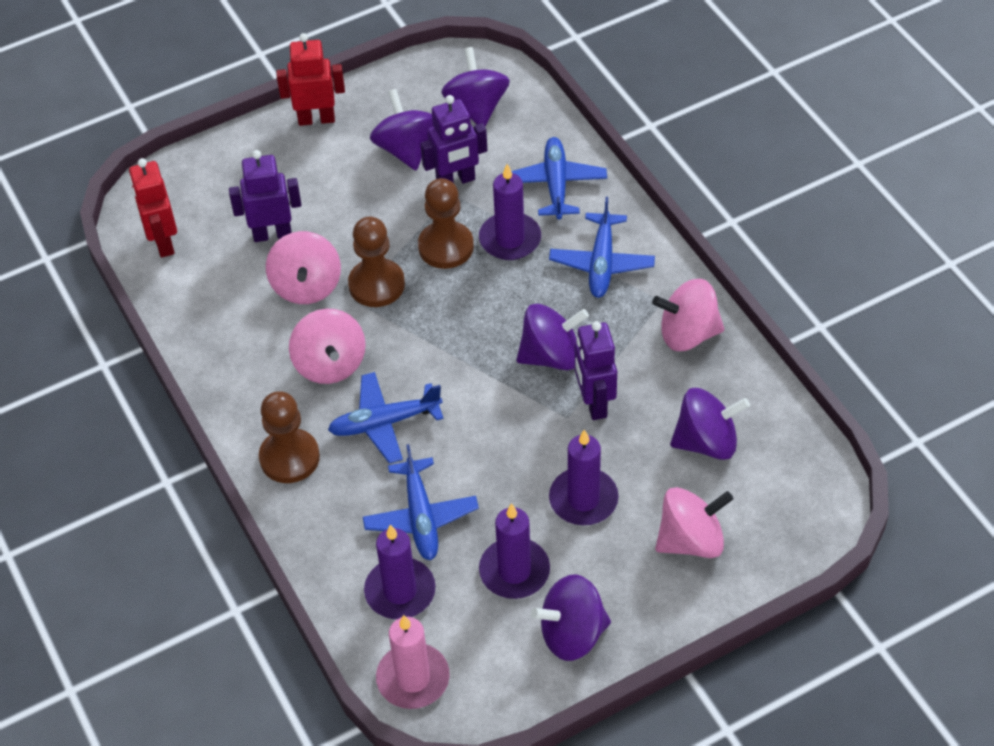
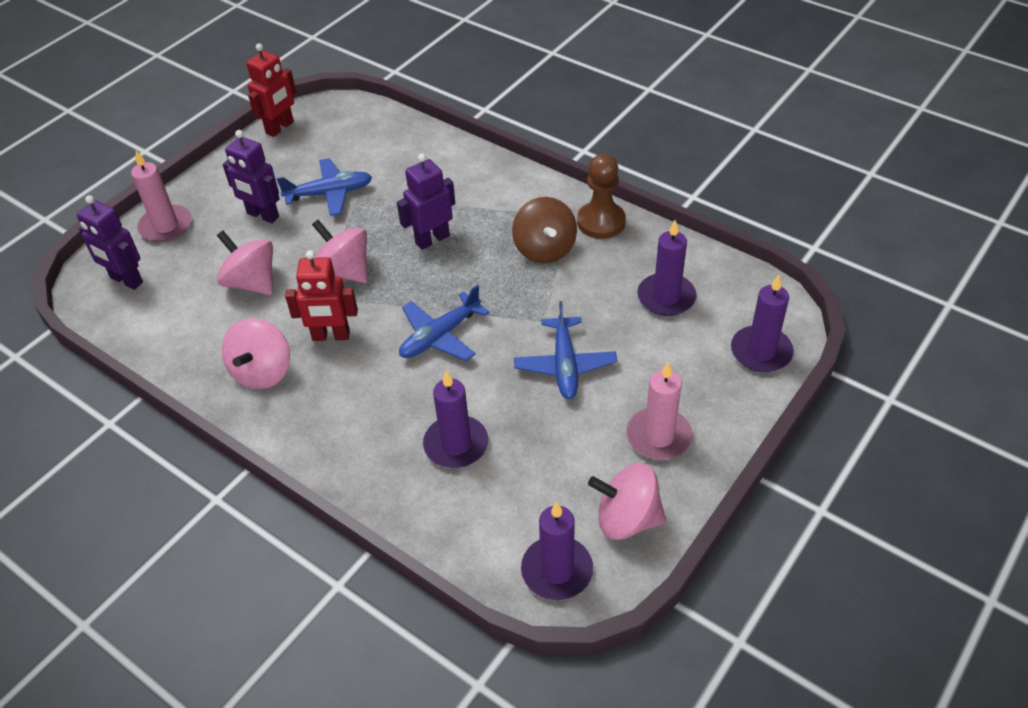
blue plane: 4 -> 3
brown pawn: 3 -> 1
brown spinning top: 0 -> 1
pink candle: 1 -> 2
purple spinning top: 5 -> 0

